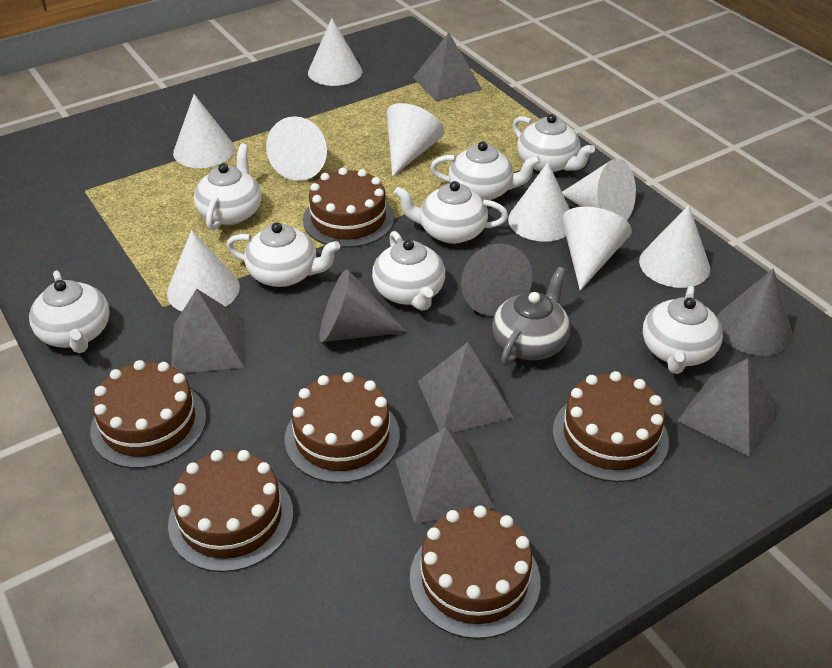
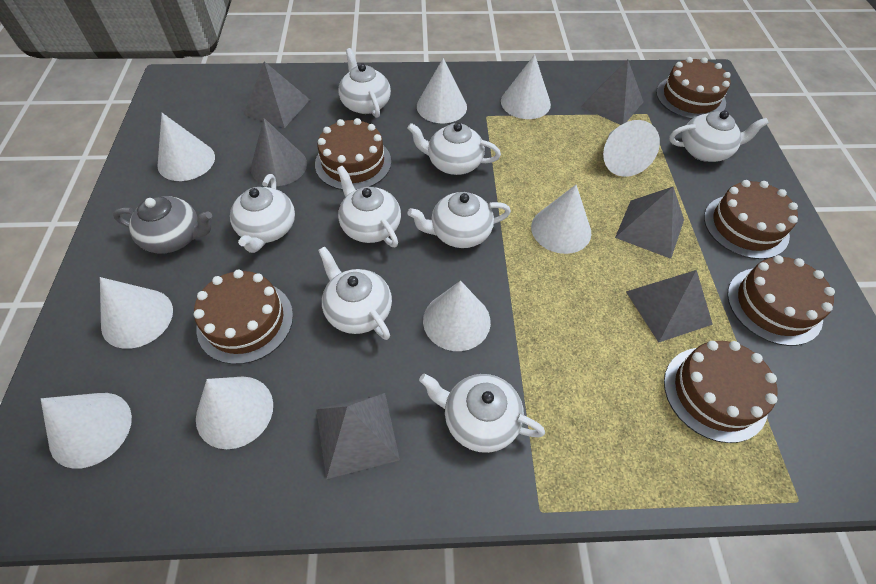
grey cone: 3 -> 1

